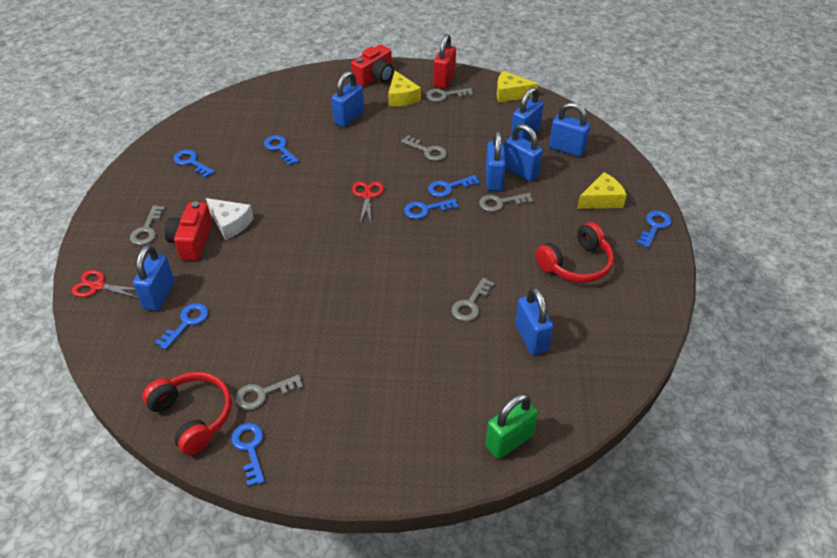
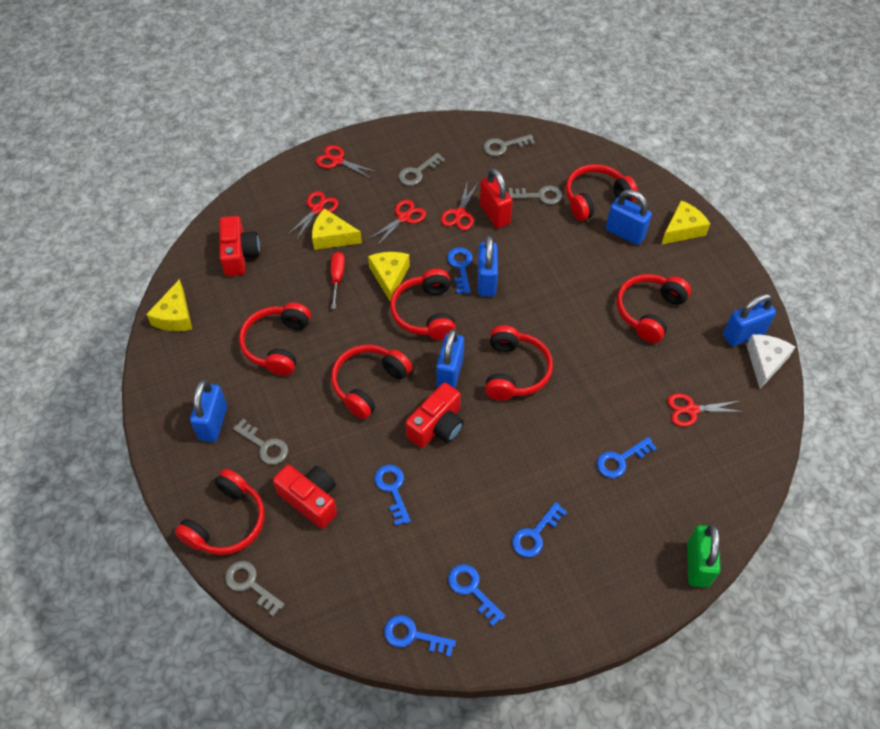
blue key: 7 -> 6
blue padlock: 7 -> 5
grey key: 6 -> 5
red camera: 2 -> 3
red headphones: 2 -> 7
red scissors: 2 -> 5
red screwdriver: 0 -> 1
yellow cheese: 3 -> 4

